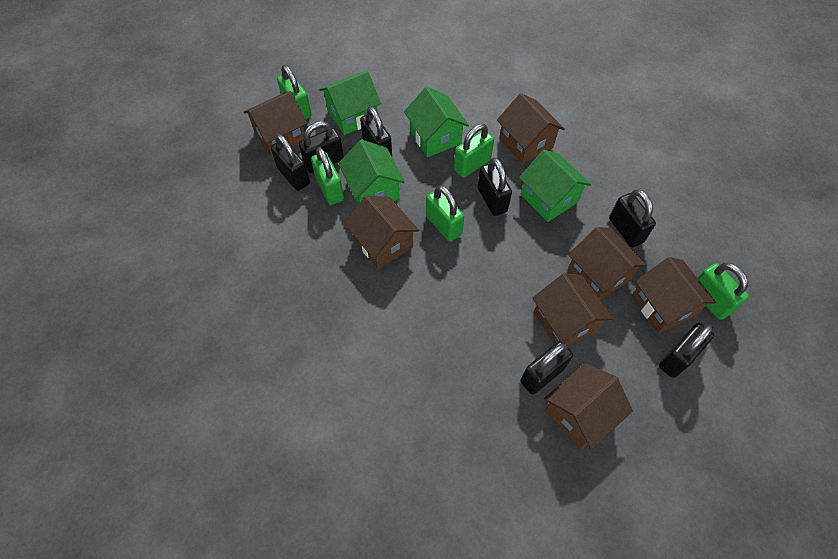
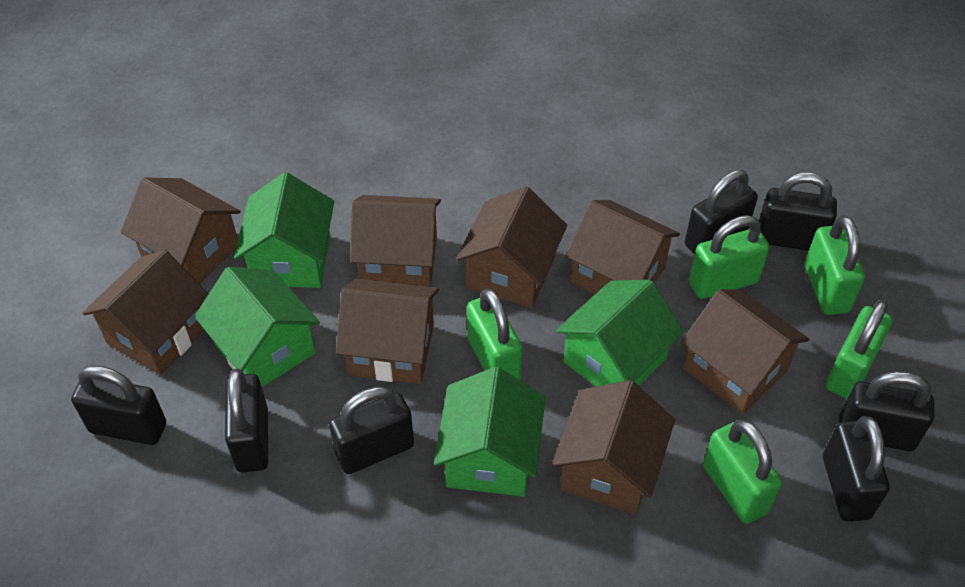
brown house: 7 -> 8

